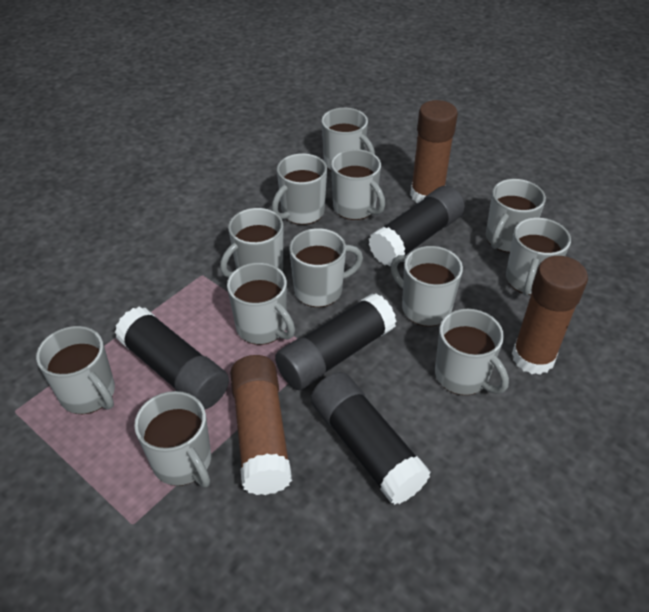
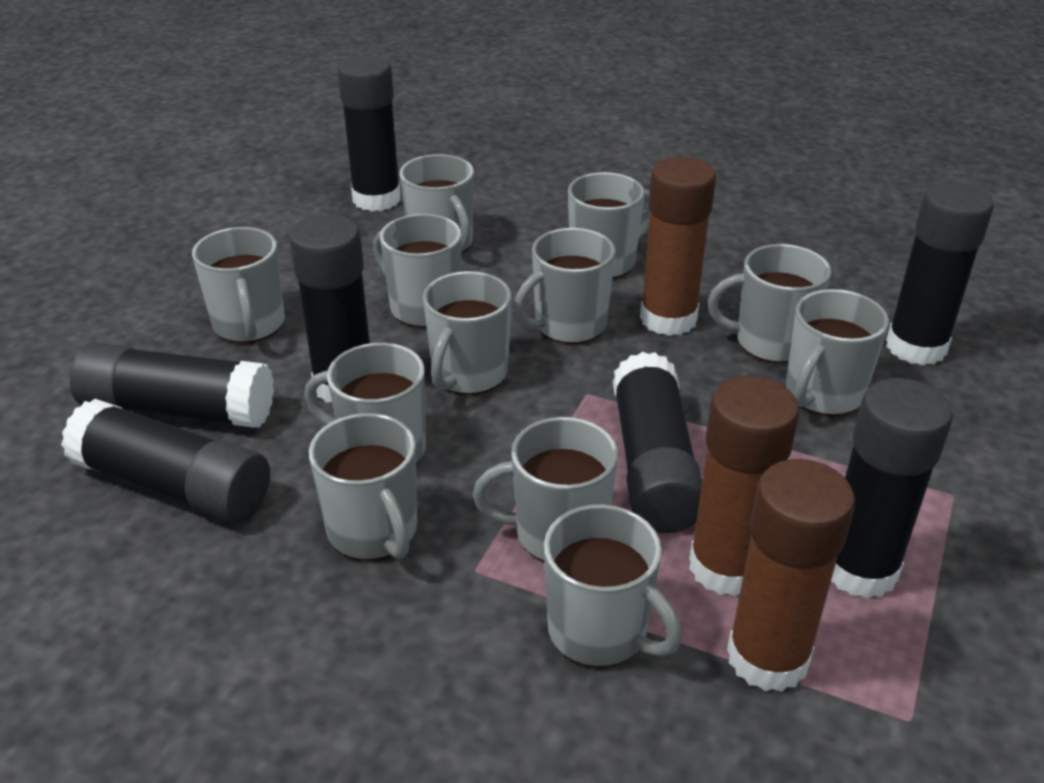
black glue stick: 4 -> 7

